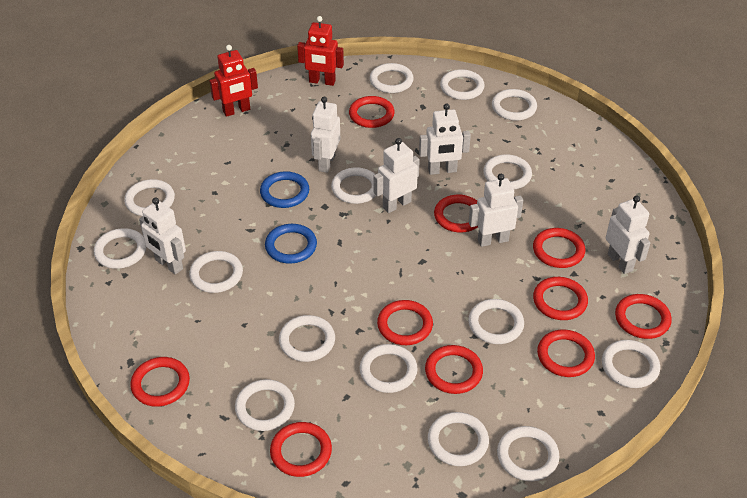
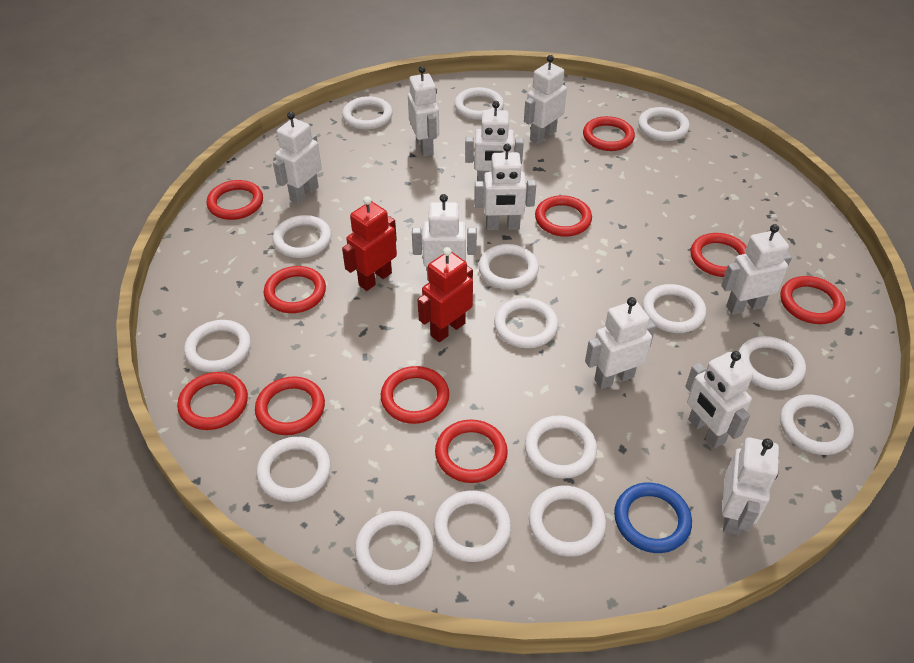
blue ring: 2 -> 1
white robot: 6 -> 10

